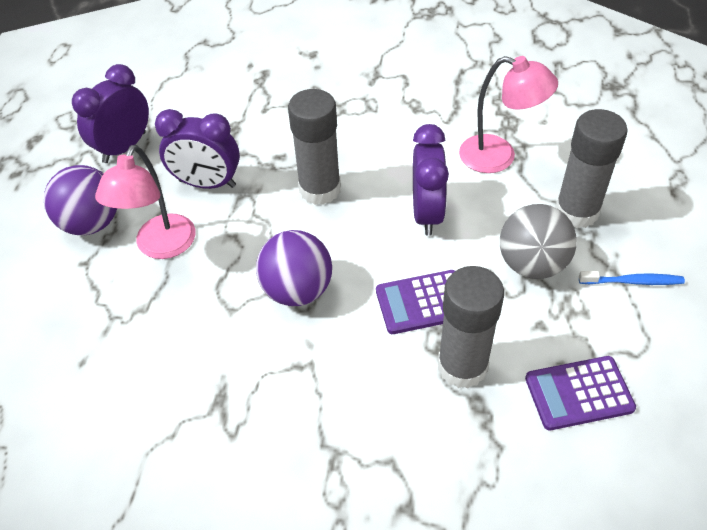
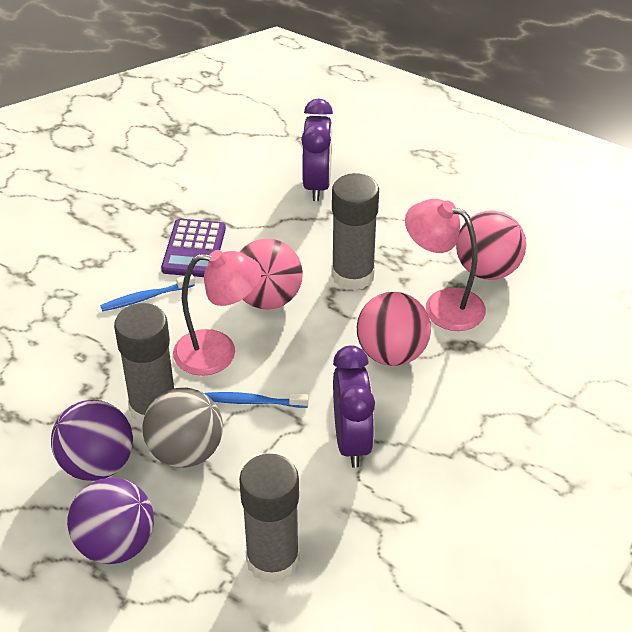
blue toothbrush: 1 -> 2
pink ball: 0 -> 3
purple calculator: 2 -> 1
purple clock: 3 -> 2

